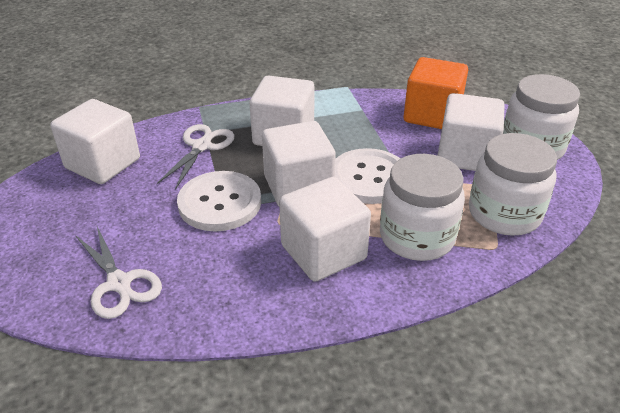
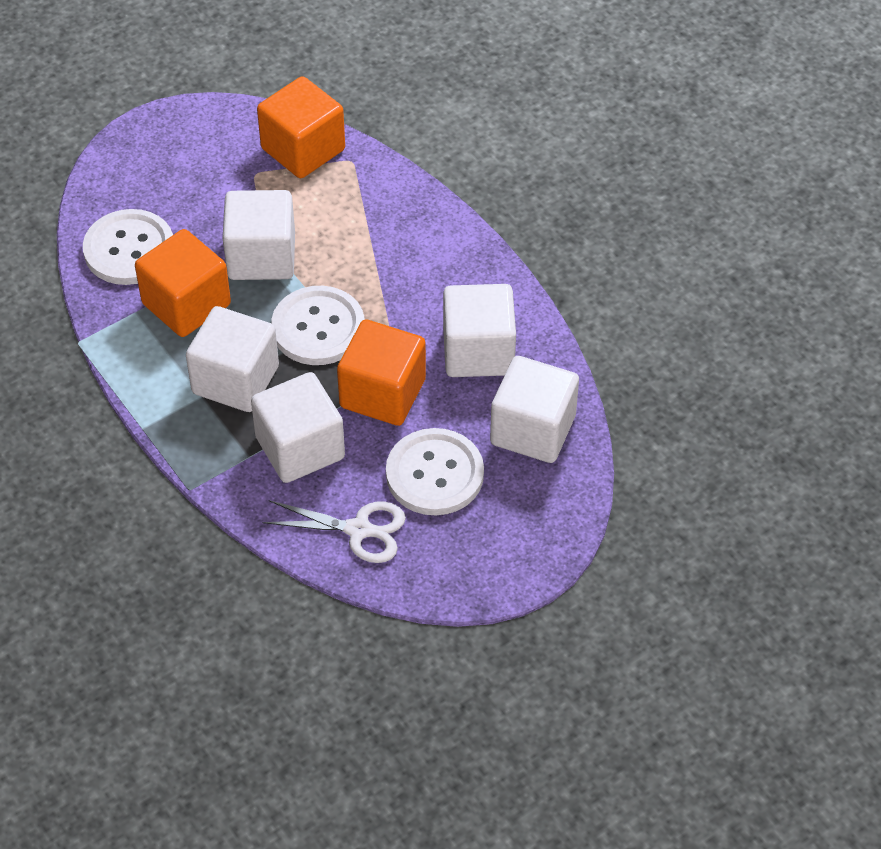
orange cube: 1 -> 3
white button: 2 -> 3
white jar: 3 -> 0
white scissors: 2 -> 1

